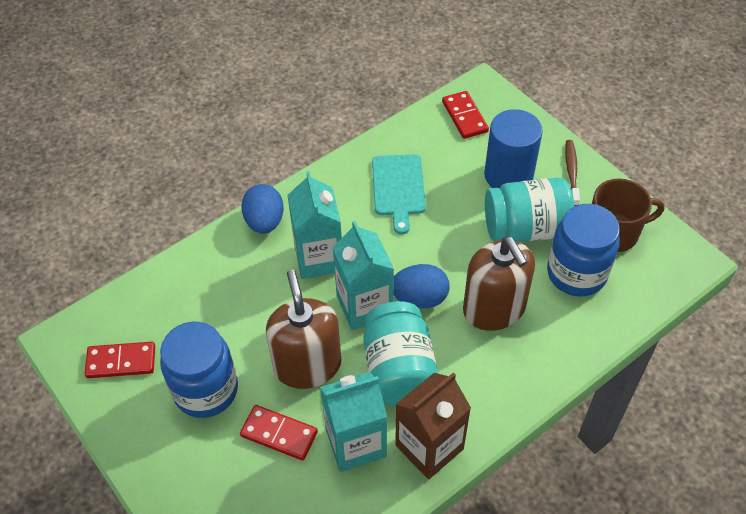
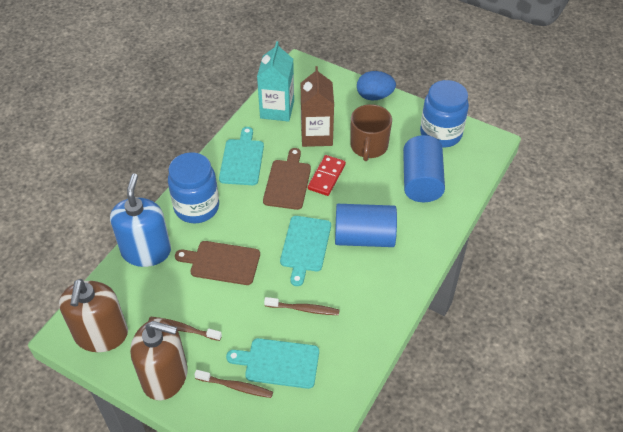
blue cylinder: 1 -> 2
blue egg: 2 -> 1
blue soap dispenser: 0 -> 1
brown cutting board: 0 -> 2
brown toothbrush: 1 -> 3
red domino: 3 -> 1
turquoise carton: 3 -> 1
turquoise cutting board: 1 -> 3
turquoise jar: 2 -> 0

